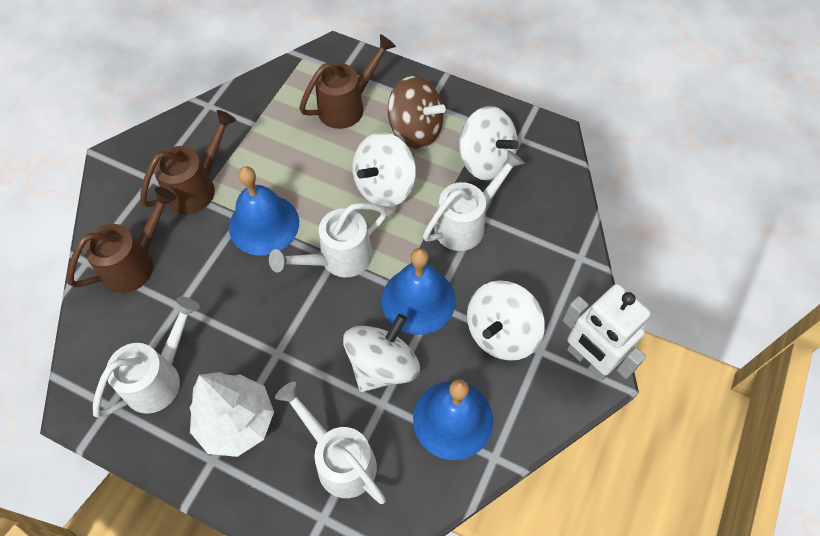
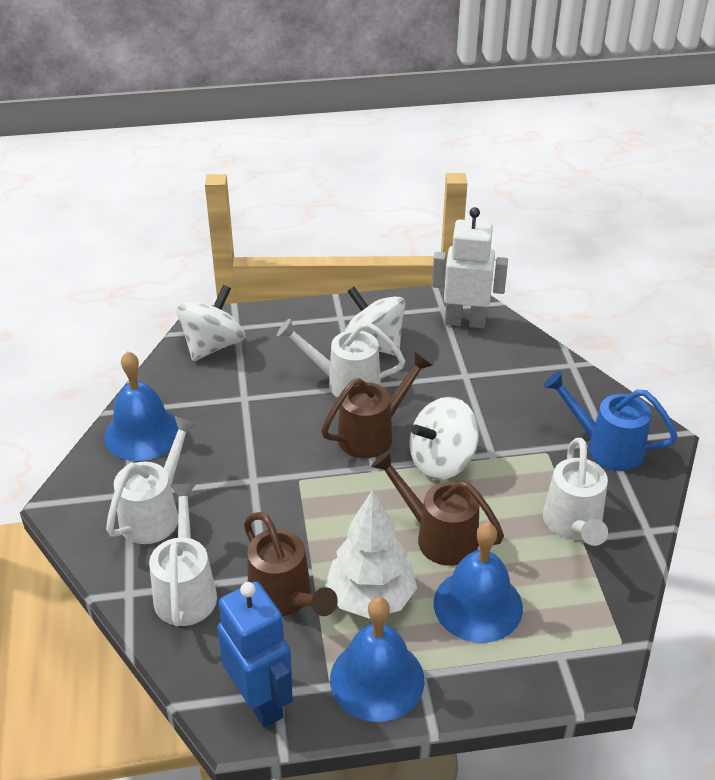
blue robot: 0 -> 1
blue watering can: 0 -> 1
brown spinning top: 1 -> 0
white spinning top: 4 -> 3

